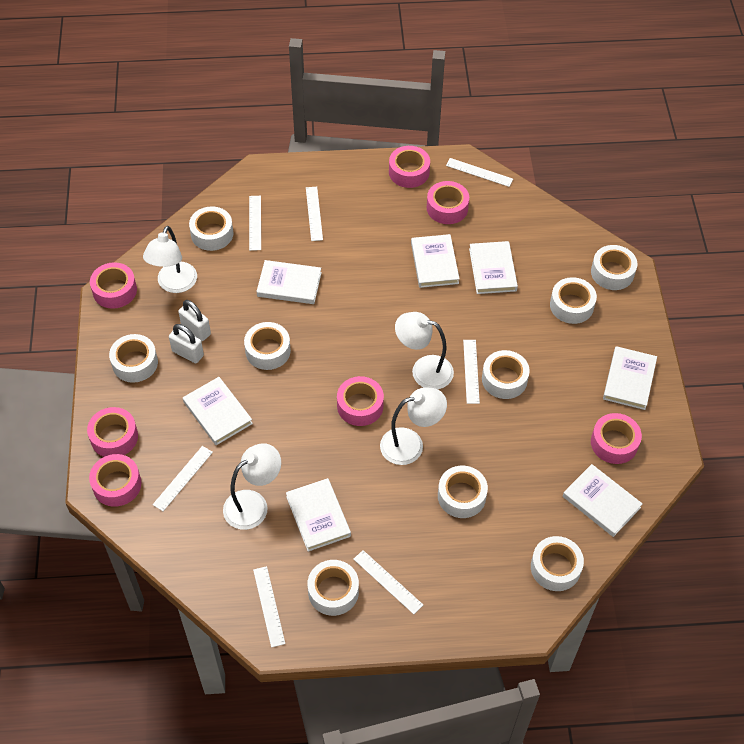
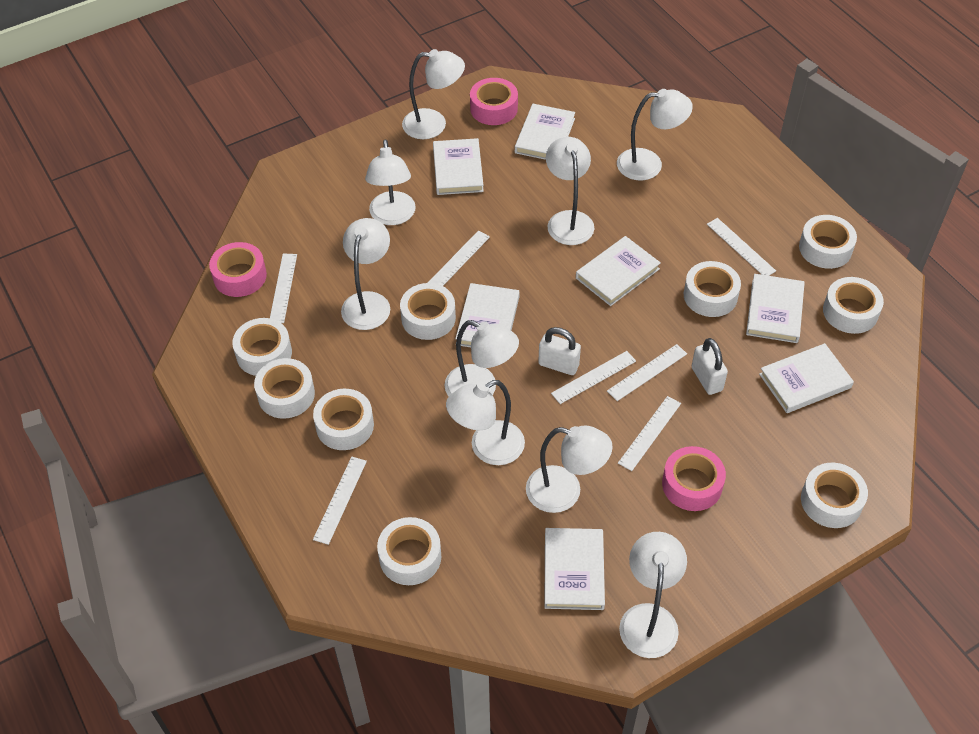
pink tape: 7 -> 3
white lamp: 4 -> 9

